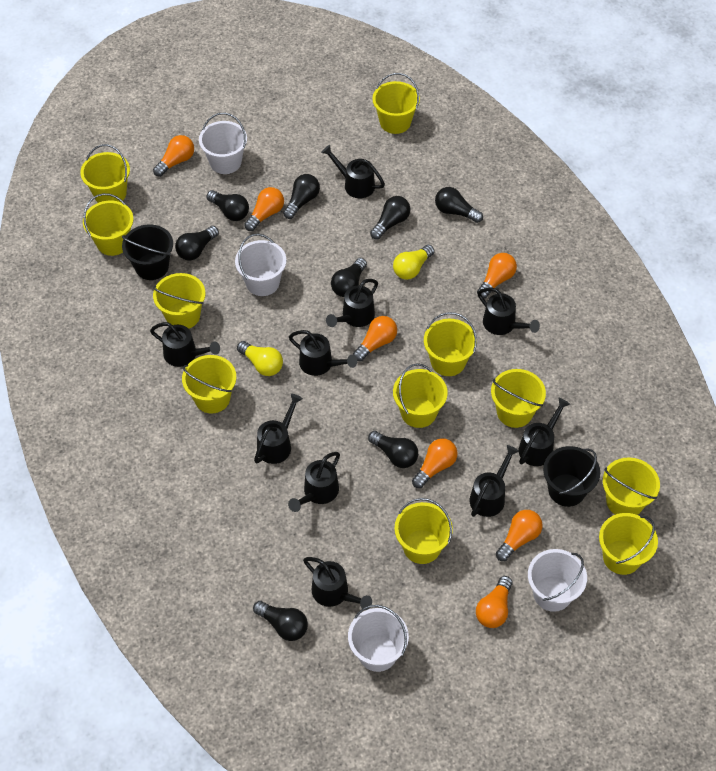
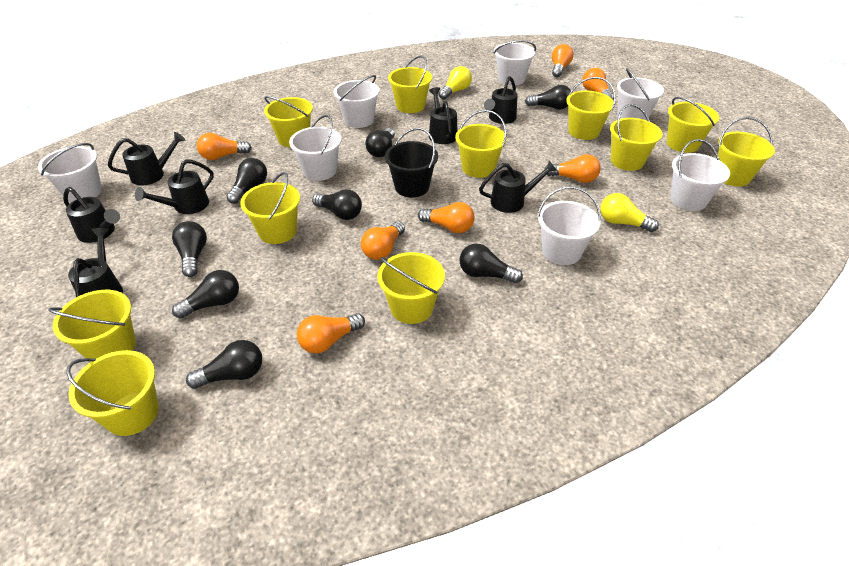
black bucket: 2 -> 1
black watering can: 10 -> 7
white bucket: 4 -> 7

